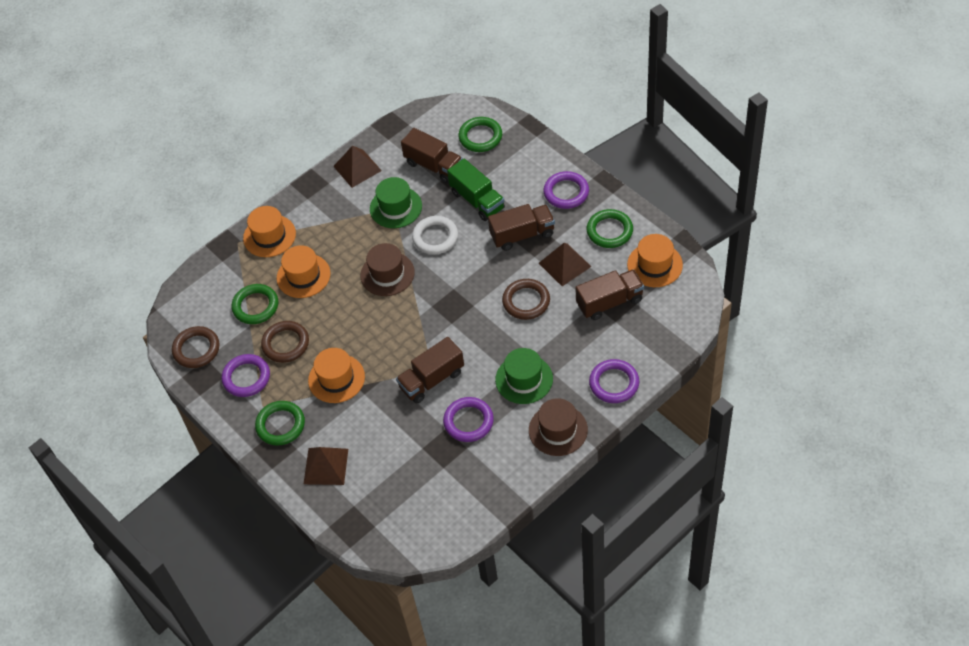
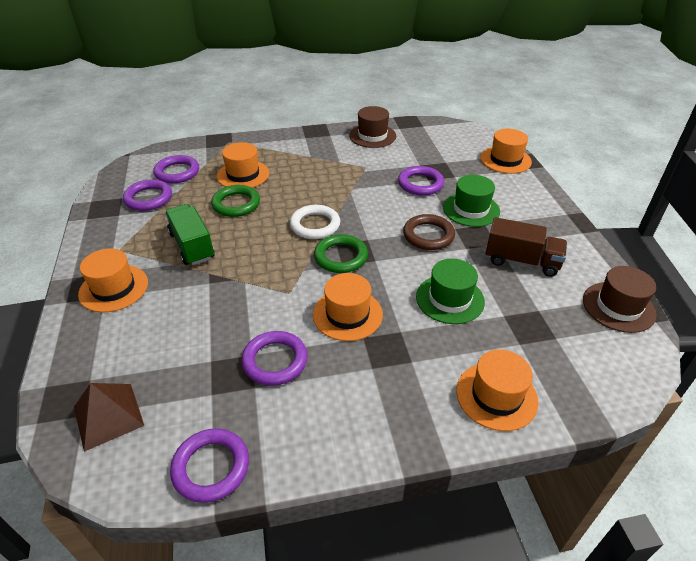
brown pyramid: 3 -> 1
brown ring: 3 -> 1
brown truck: 4 -> 1
green ring: 4 -> 2
orange hat: 4 -> 5
purple ring: 4 -> 5

